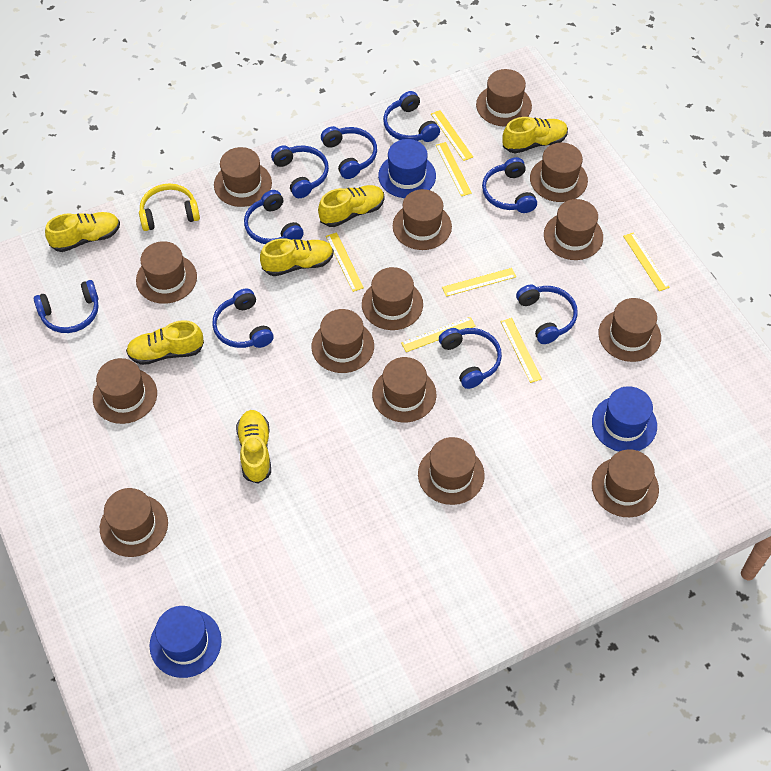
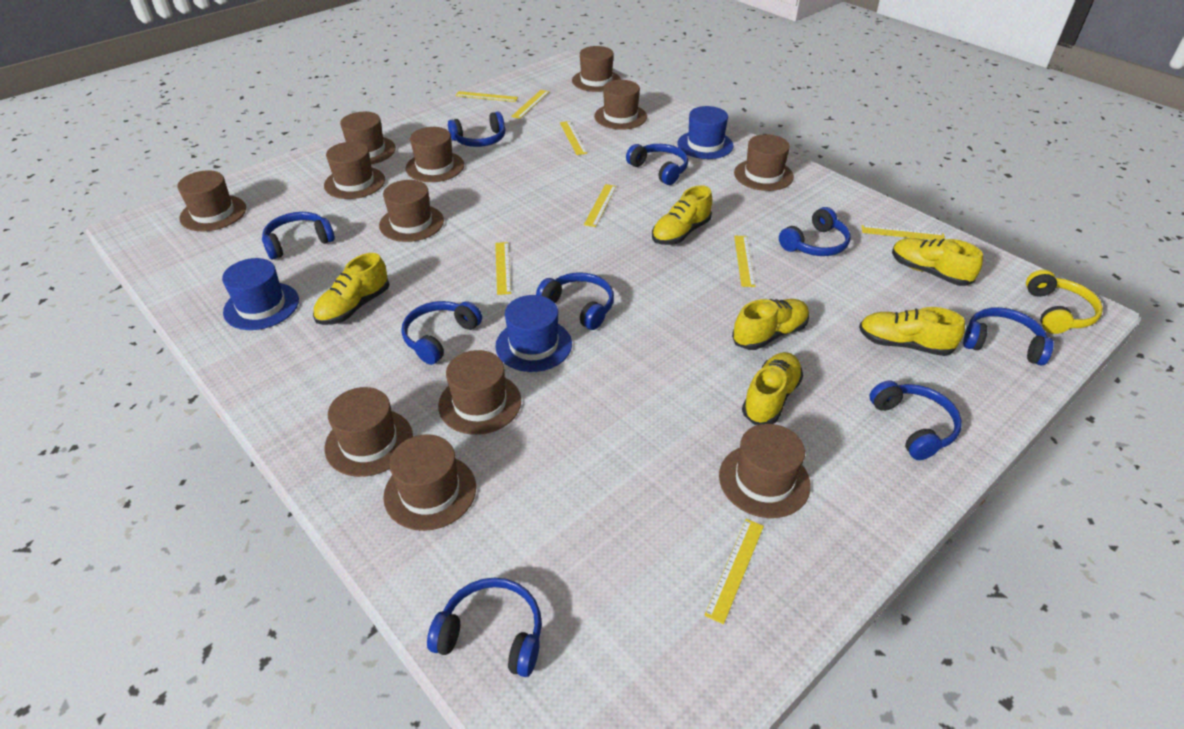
brown hat: 14 -> 12
yellow ruler: 7 -> 8

